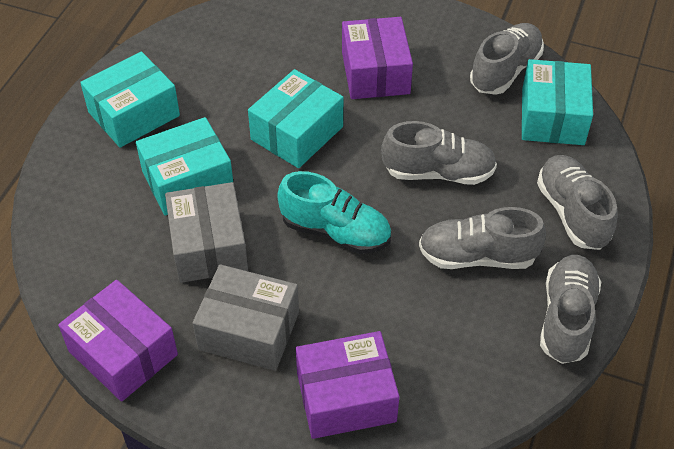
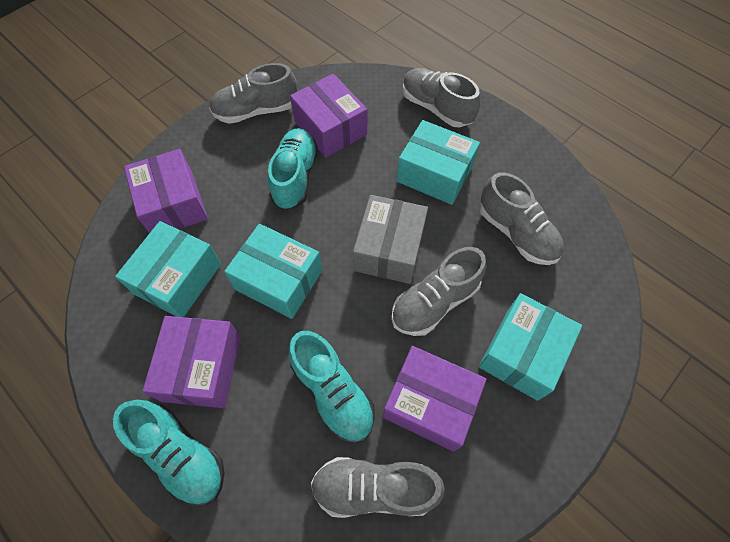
grey box: 2 -> 1
purple box: 3 -> 4
turquoise shoe: 1 -> 3

